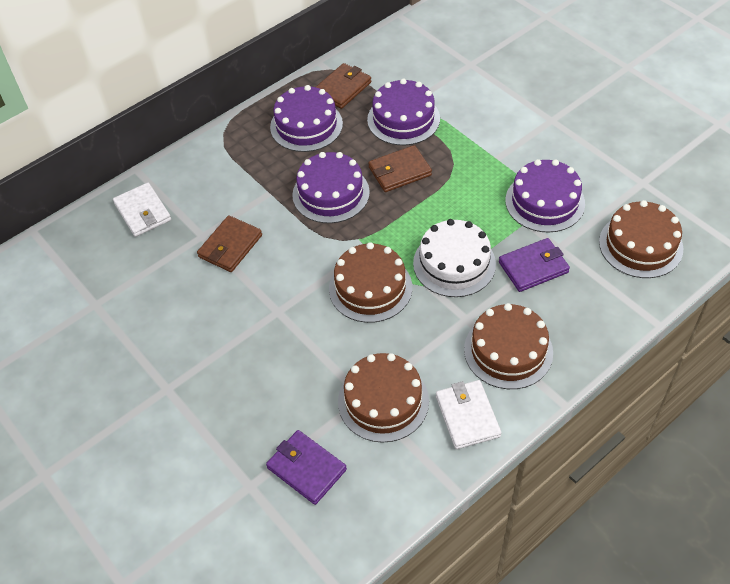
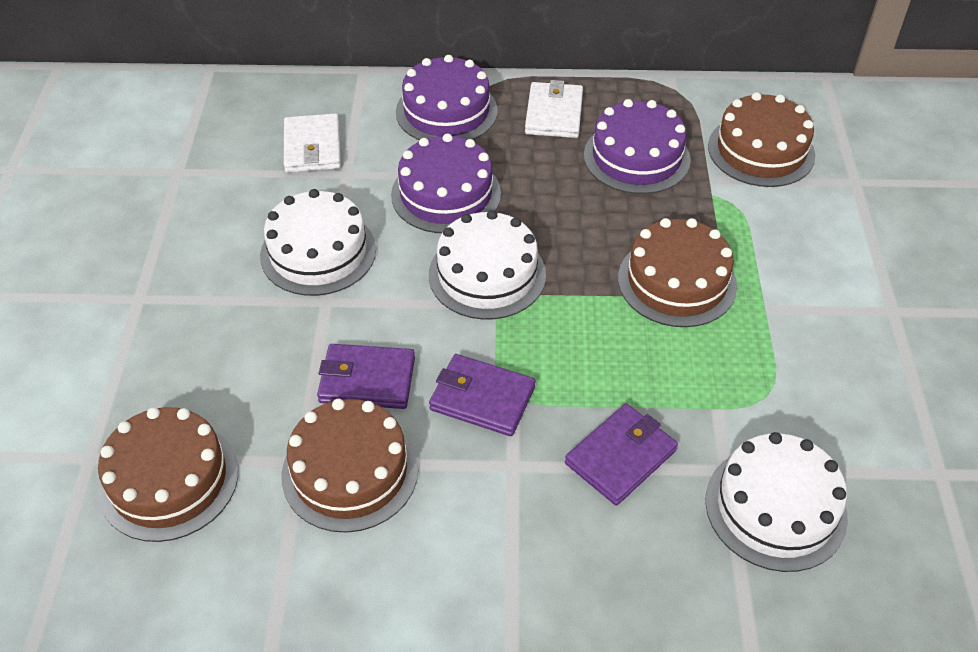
brown wallet: 3 -> 0
purple cake: 4 -> 3
purple wallet: 2 -> 3
white cake: 1 -> 3

